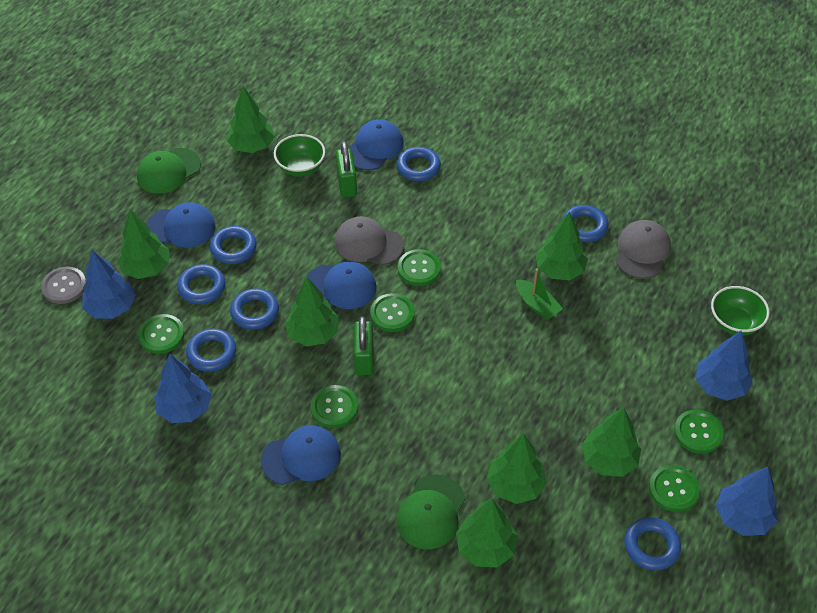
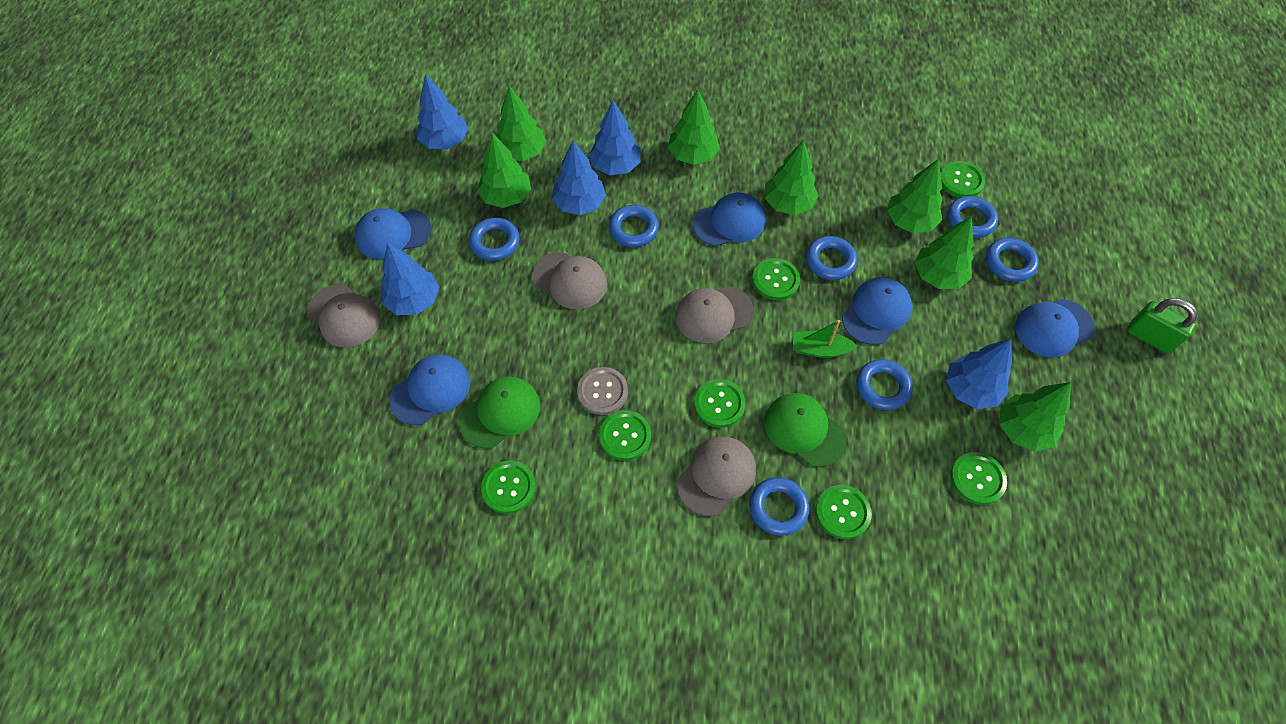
blue cap: 4 -> 5
blue tree: 4 -> 5
green bowl: 2 -> 0
green button: 6 -> 7
green padlock: 2 -> 1
grey cap: 2 -> 4

